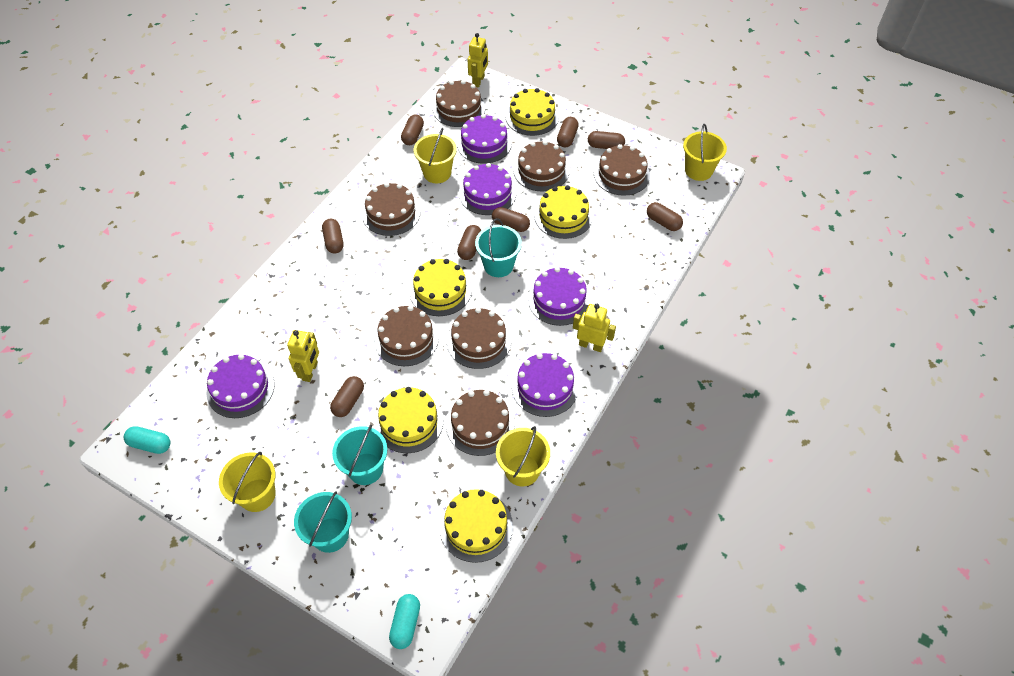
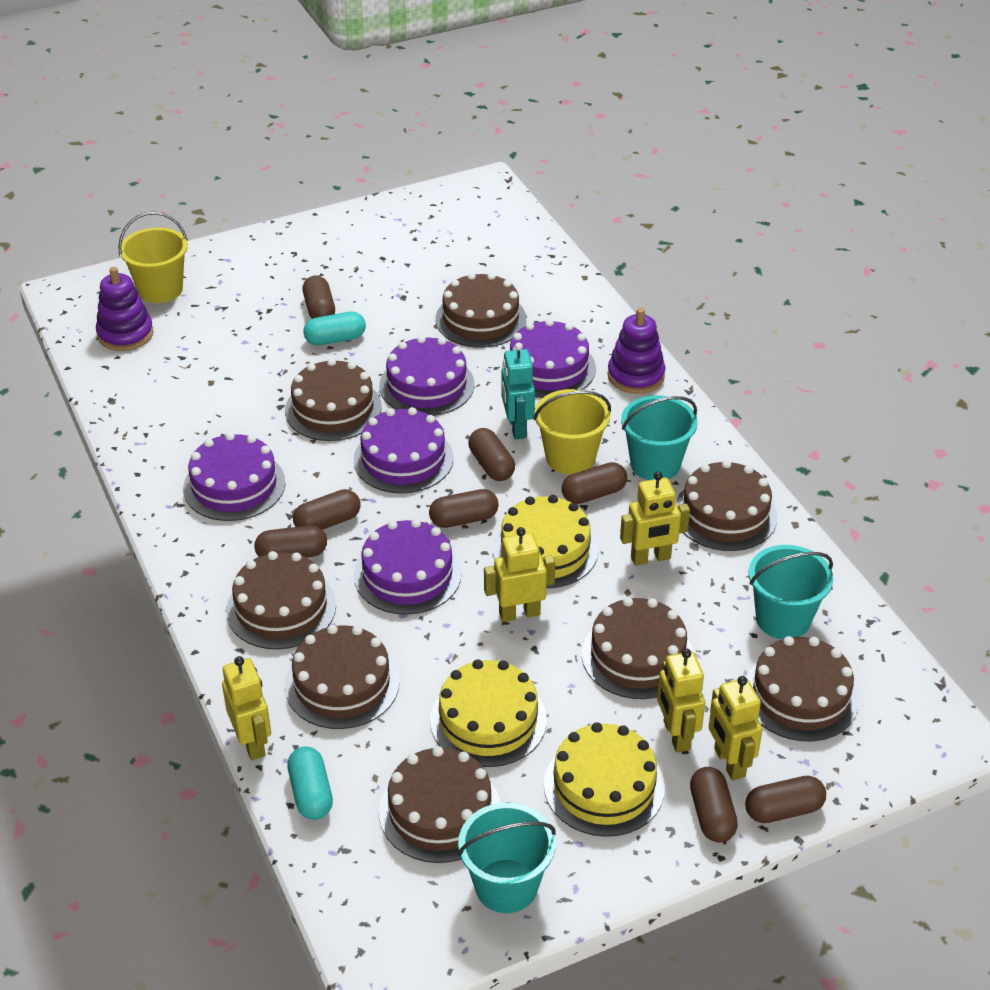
brown cake: 7 -> 8
purple stacking toy: 0 -> 2
turquoise robot: 0 -> 1
yellow bucket: 4 -> 2
yellow cake: 5 -> 3
yellow robot: 3 -> 5

